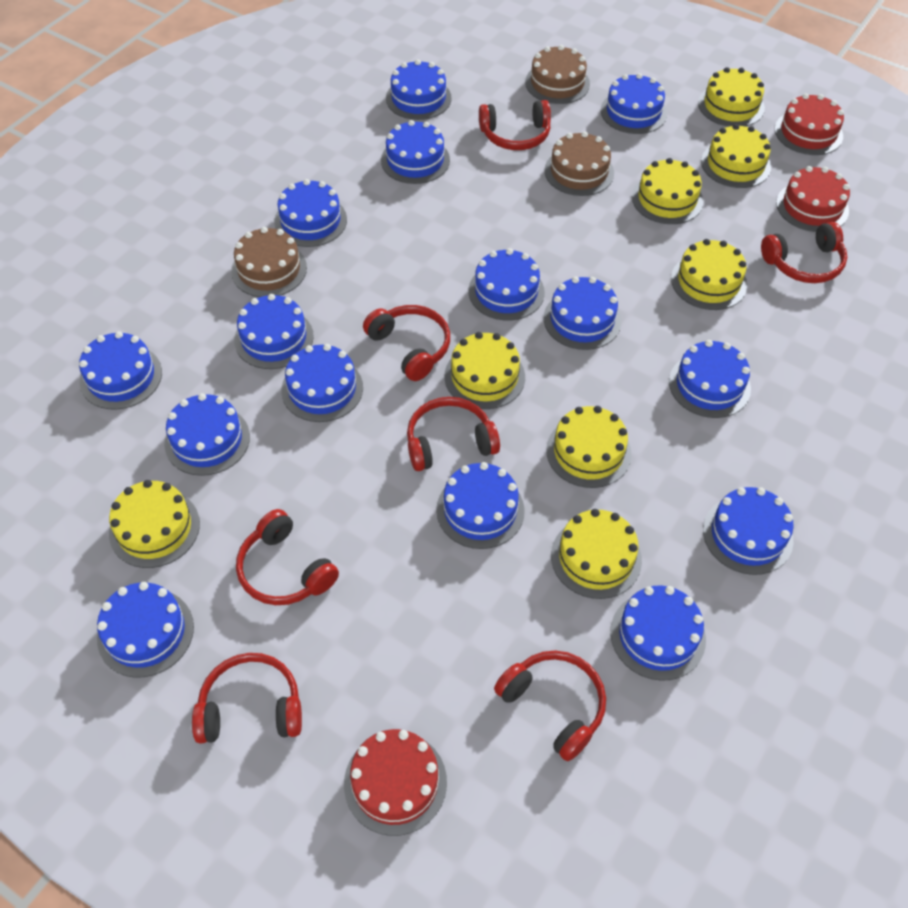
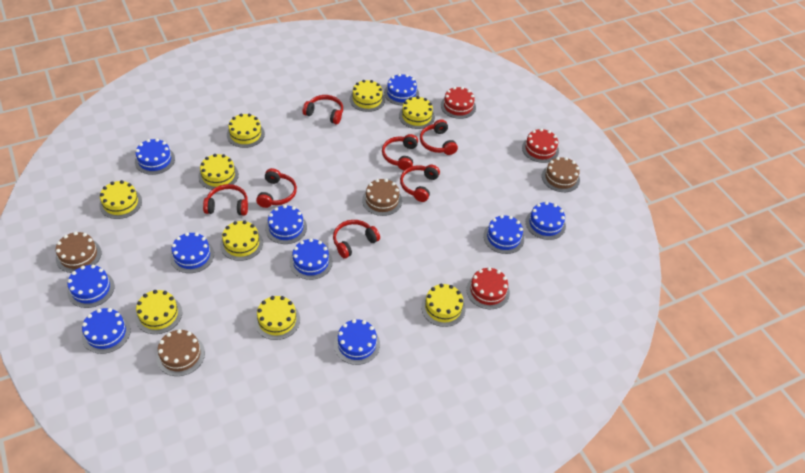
blue cake: 15 -> 10
brown cake: 3 -> 4
yellow cake: 8 -> 9

